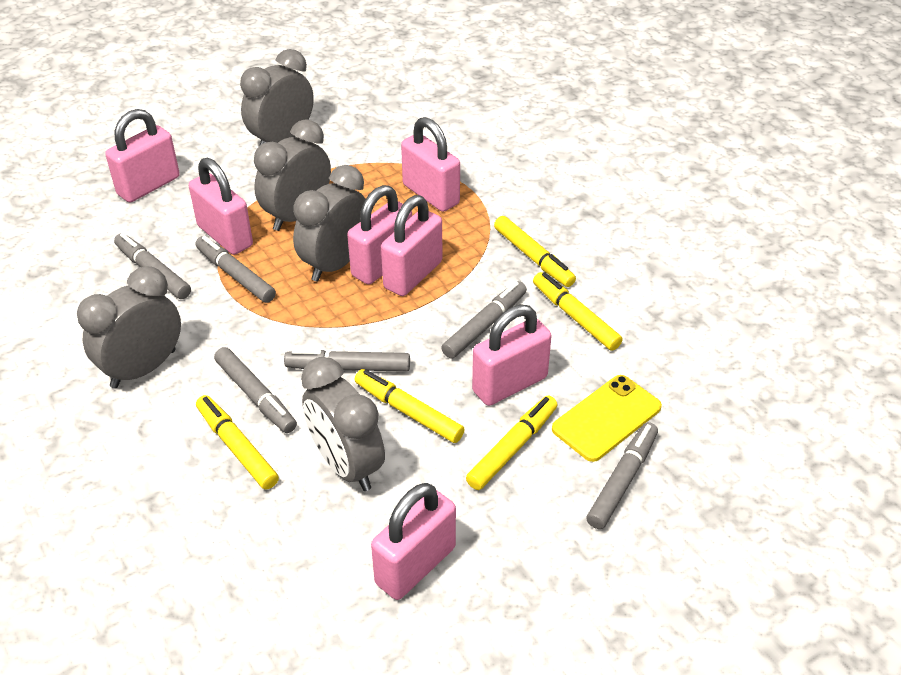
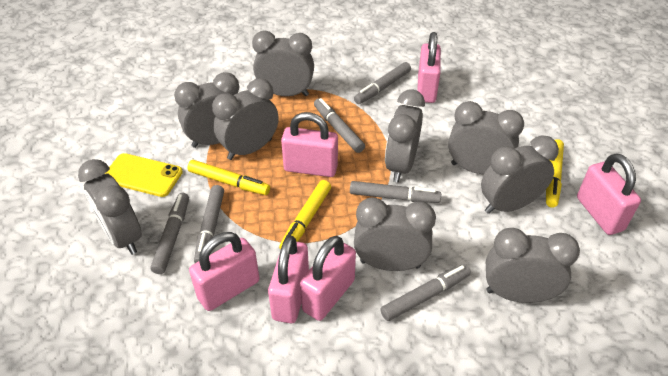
grey clock: 5 -> 9
pink padlock: 7 -> 6
yellow marker: 5 -> 3

